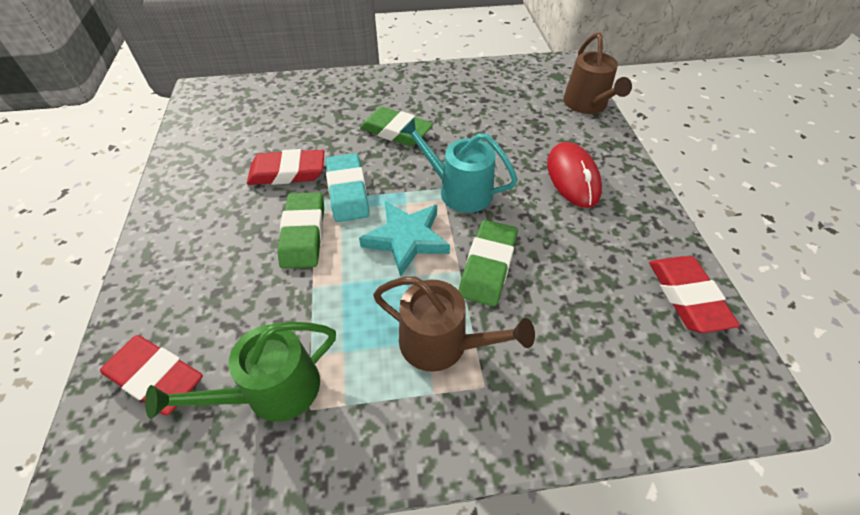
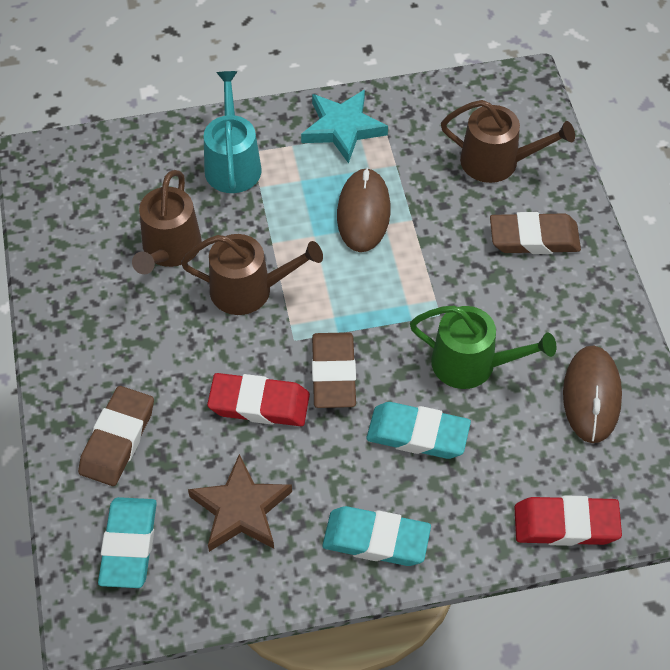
brown eraser: 0 -> 3
brown mouse: 0 -> 2
brown star: 0 -> 1
brown watering can: 2 -> 3
green eraser: 3 -> 0
red eraser: 3 -> 2
red mouse: 1 -> 0
turquoise eraser: 1 -> 3

